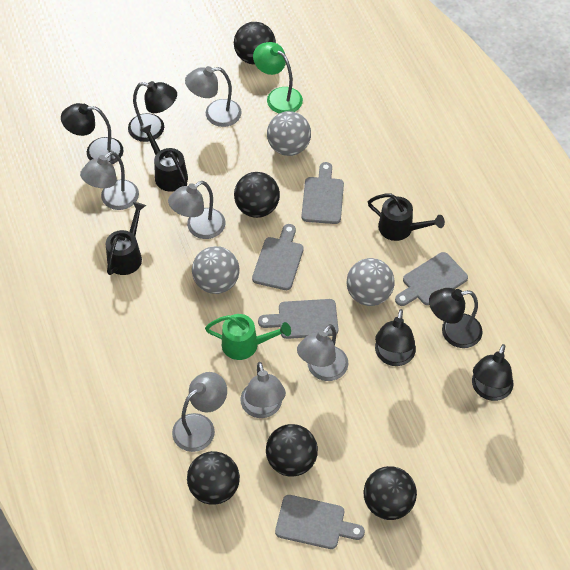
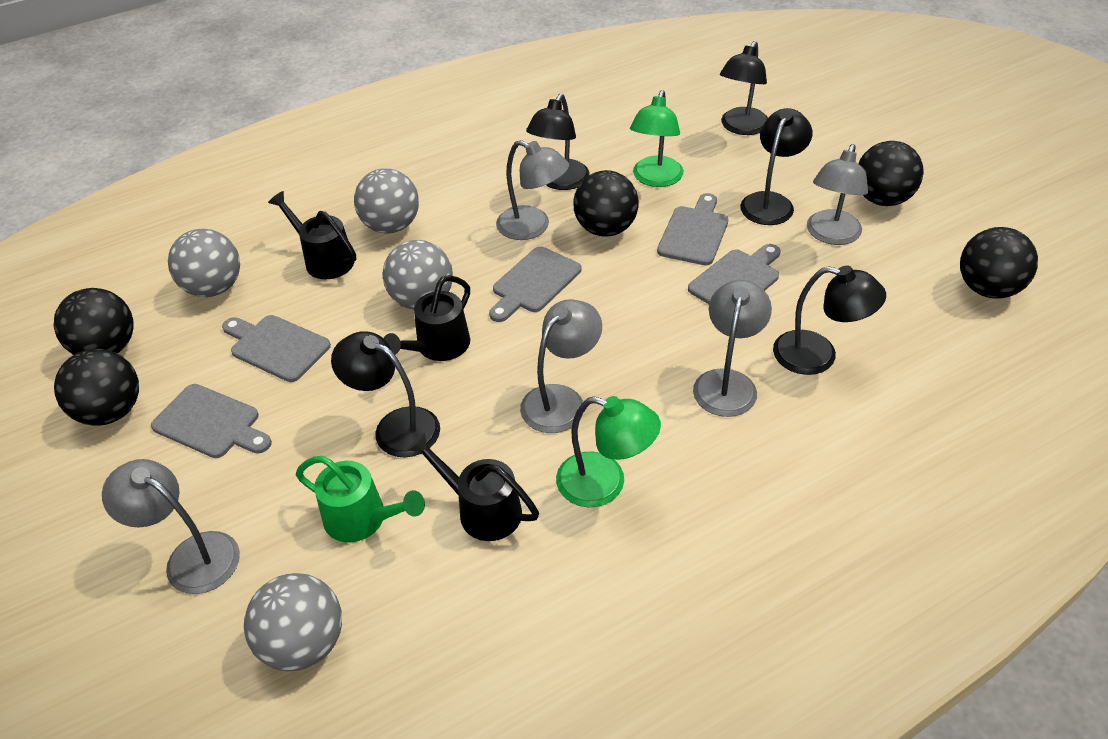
green lamp: 1 -> 2
grey ball: 3 -> 4
grey lamp: 6 -> 5

